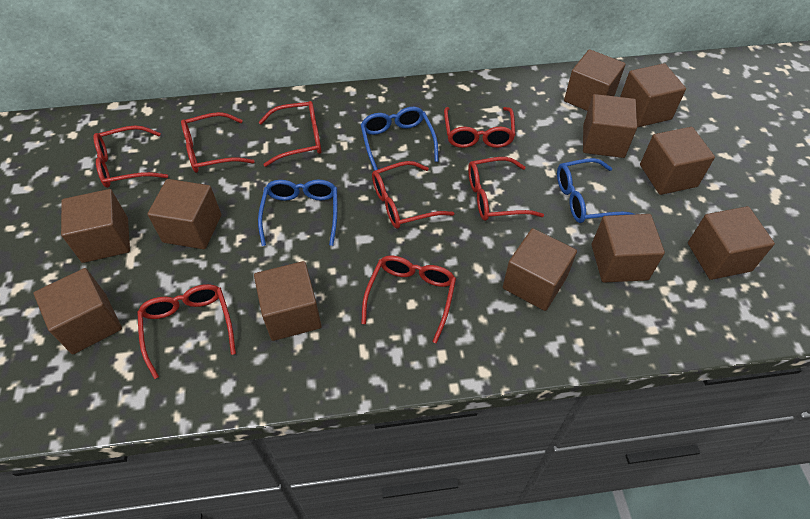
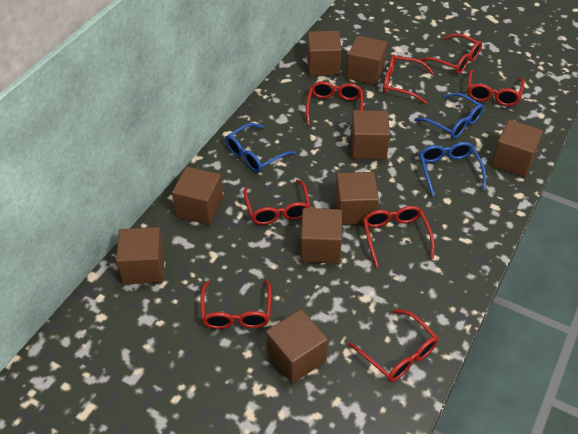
brown cube: 11 -> 9

